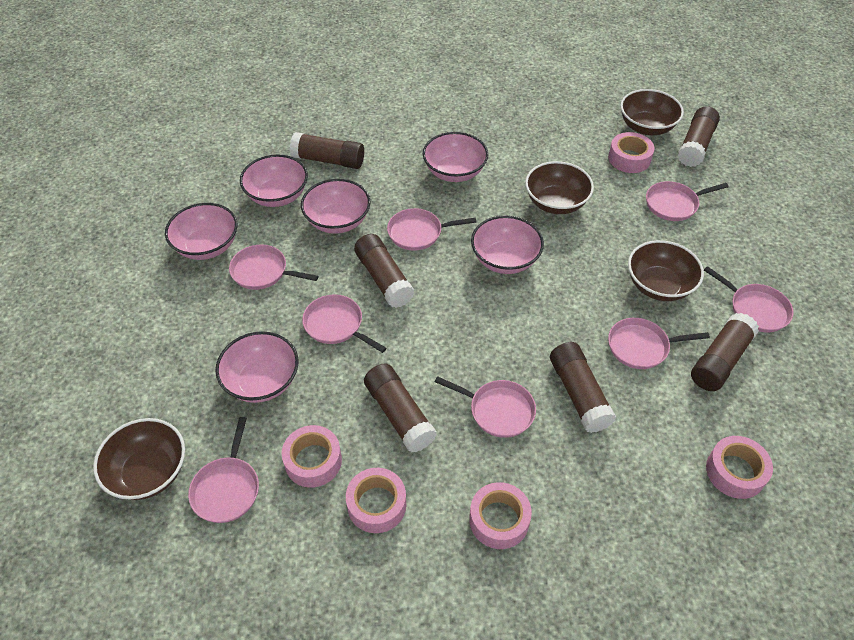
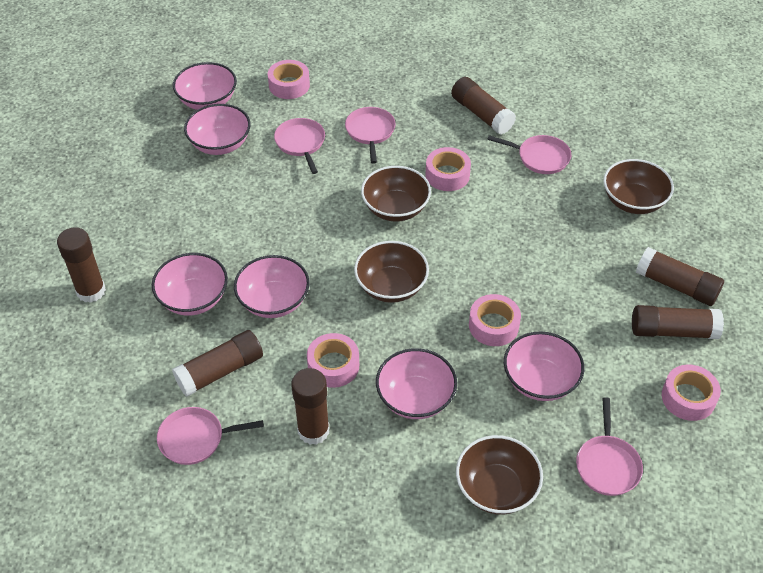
pink pan: 8 -> 5

